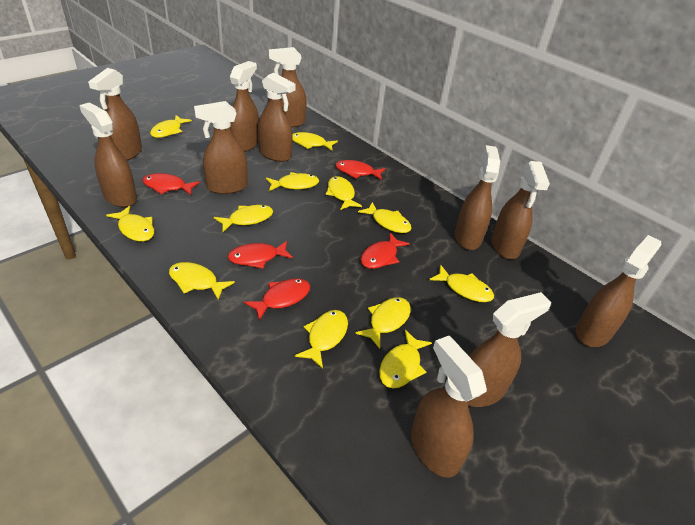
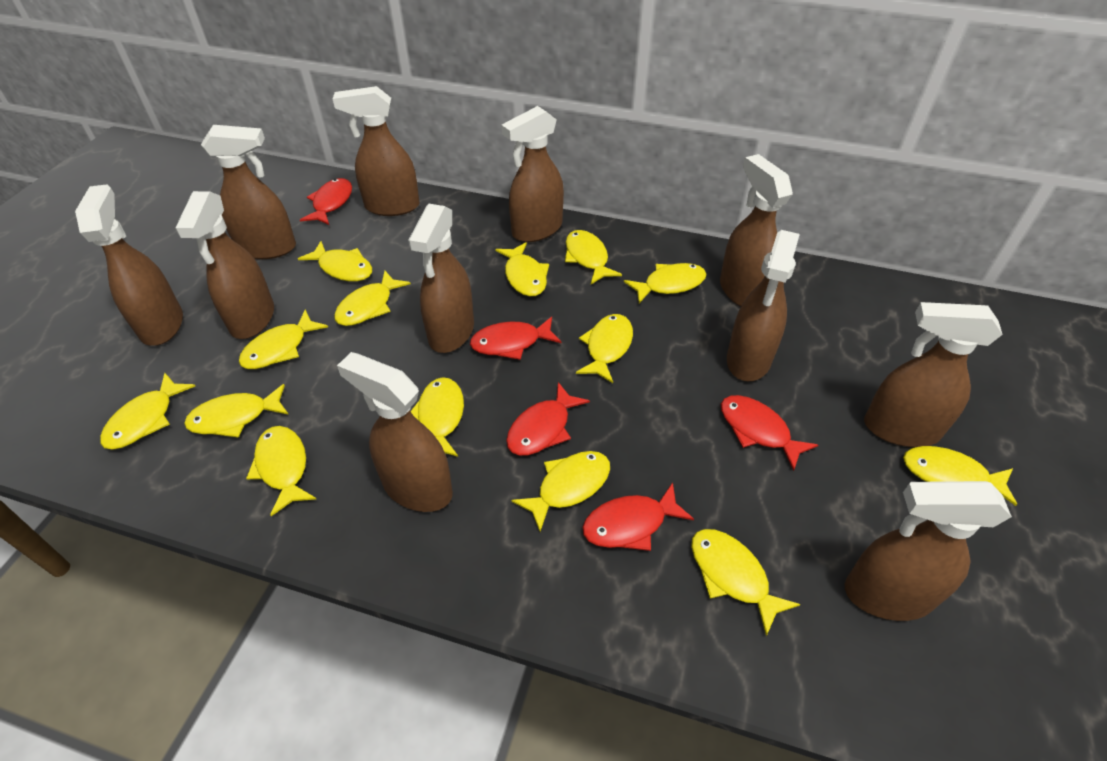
yellow fish: 12 -> 14

